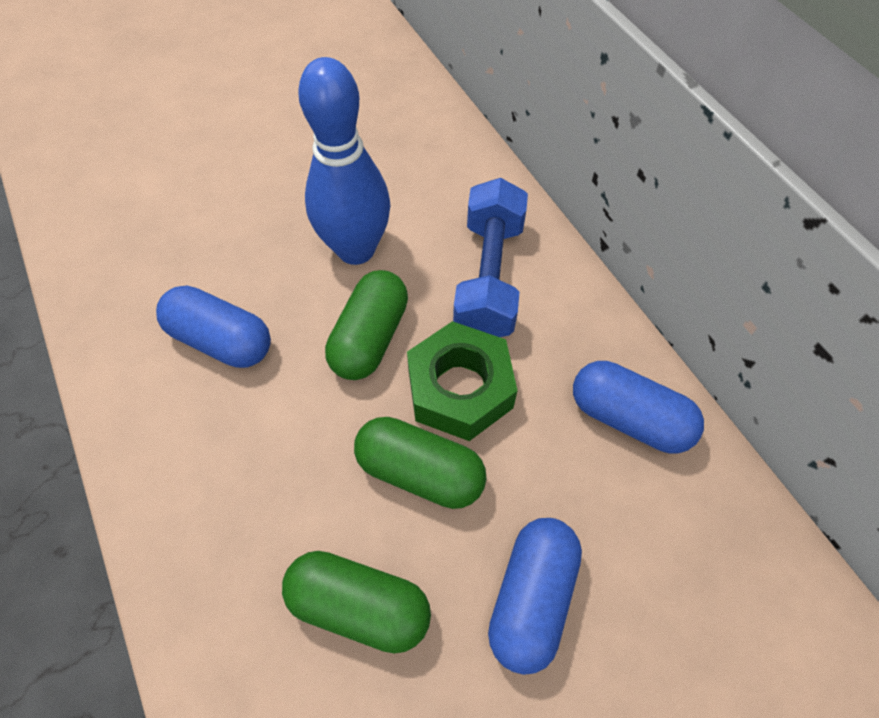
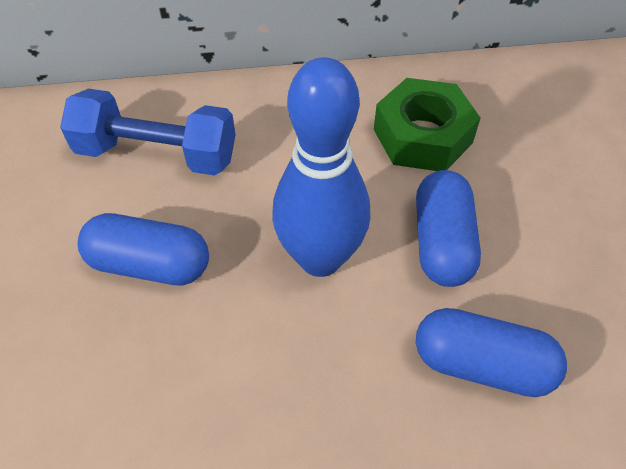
green capsule: 3 -> 0

